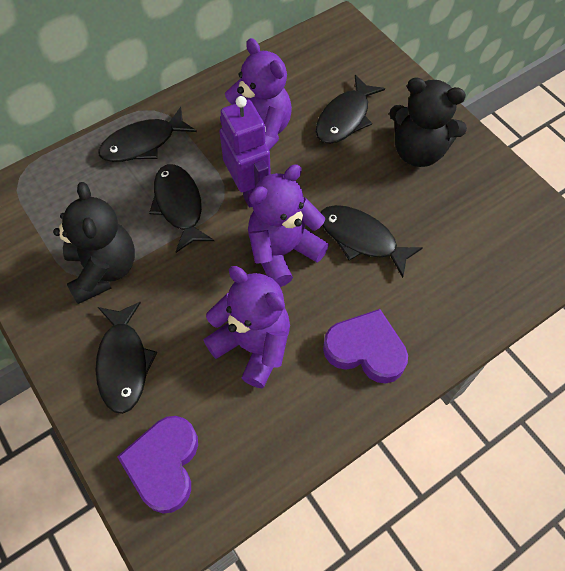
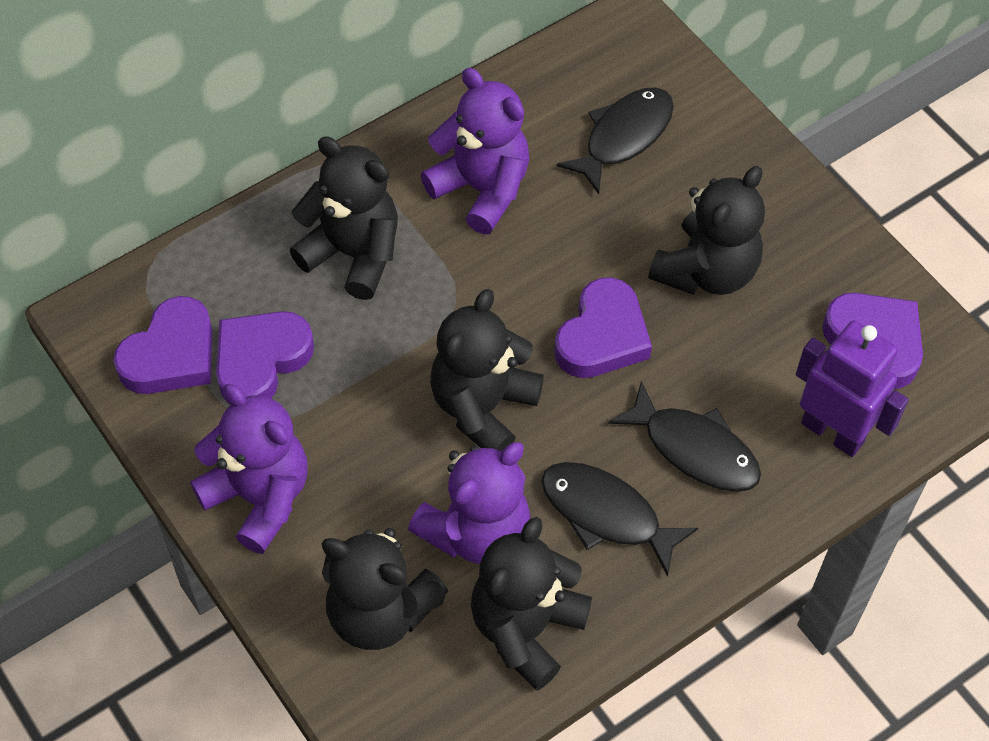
black fish: 5 -> 3
black teddy bear: 2 -> 5
purple heart: 2 -> 4

